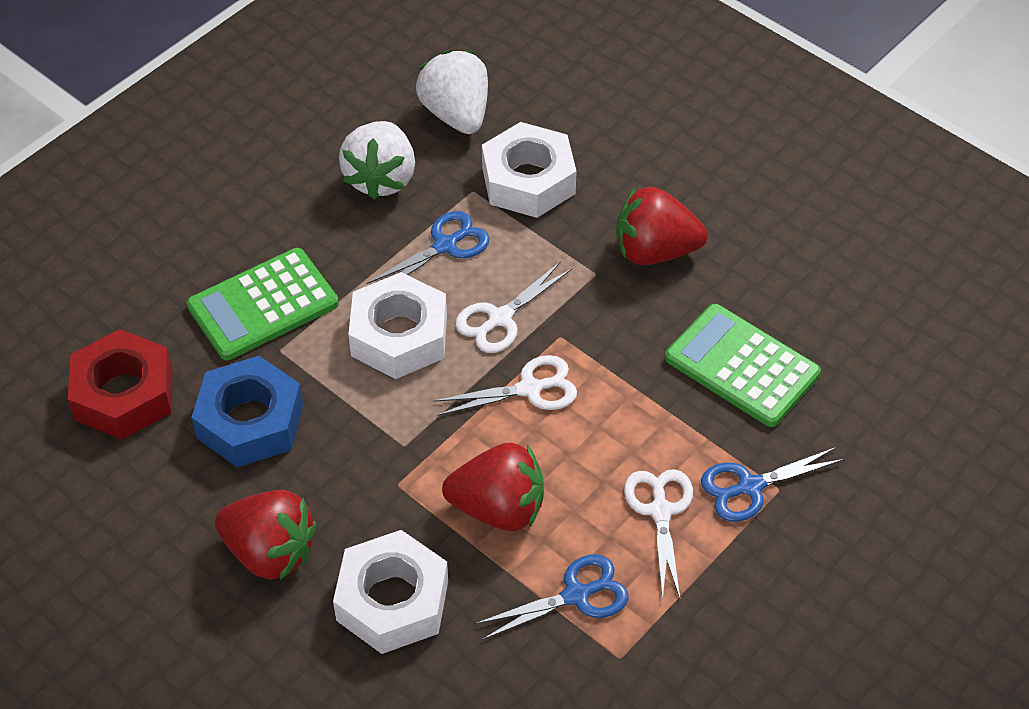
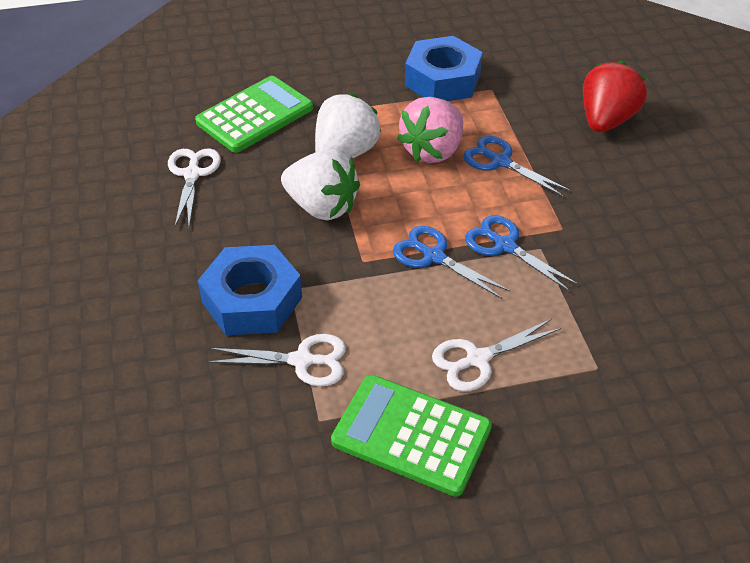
blue nut: 1 -> 2
pink strawberry: 0 -> 1
red nut: 1 -> 0
red strawberry: 3 -> 1
white nut: 3 -> 0

